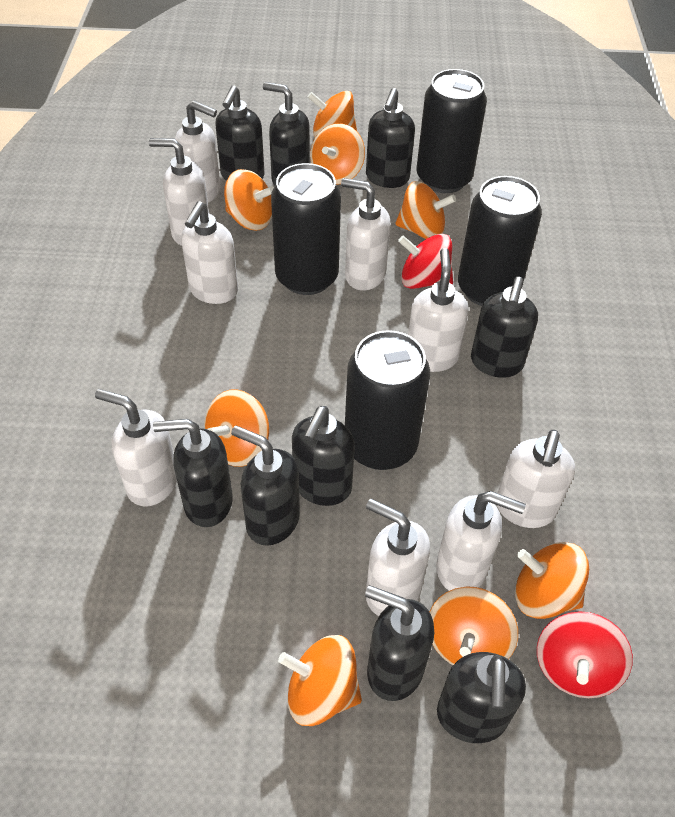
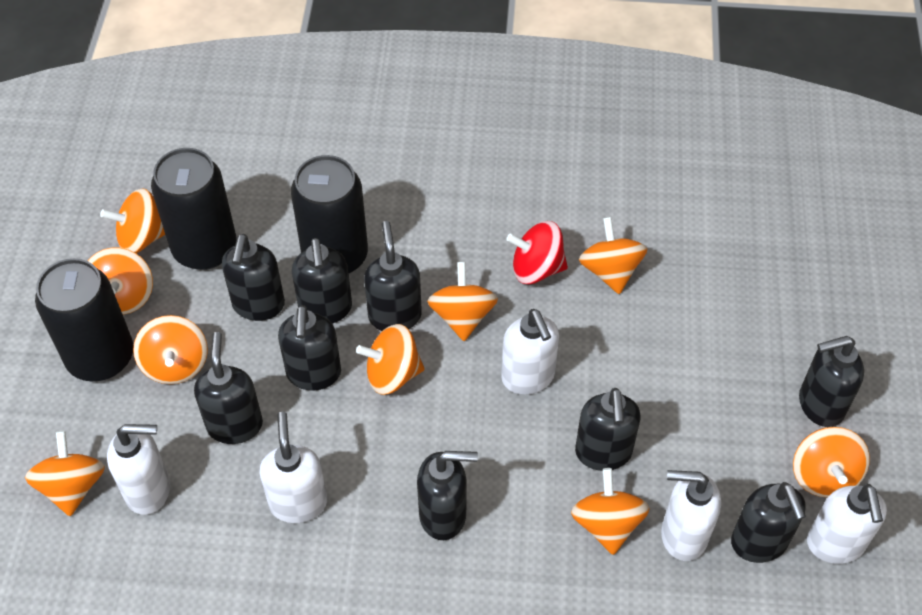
black can: 4 -> 3
orange spinning top: 8 -> 9
red spinning top: 2 -> 1
white soap dispenser: 9 -> 5

